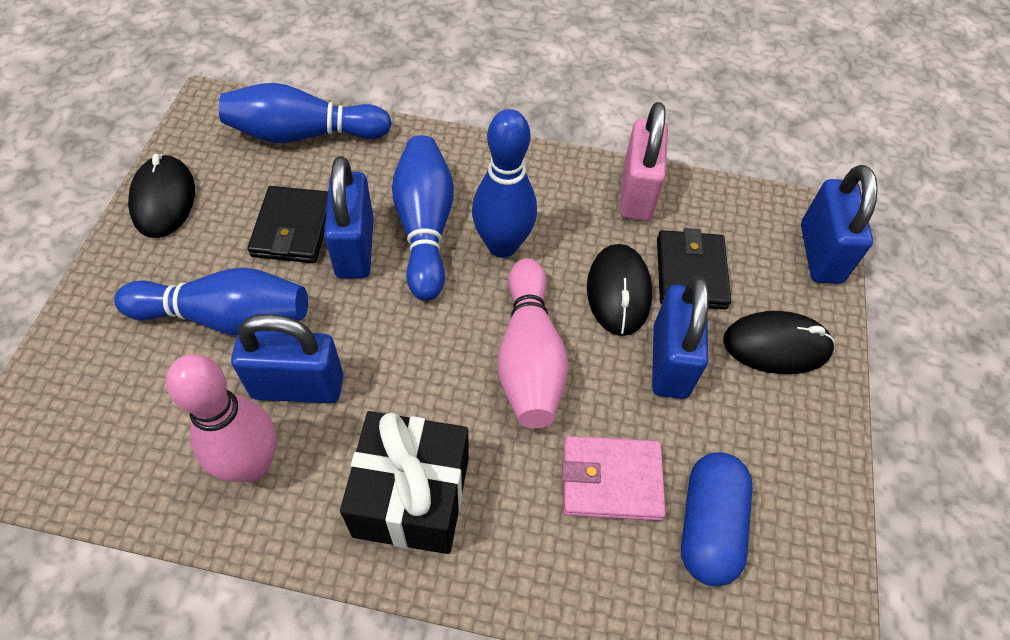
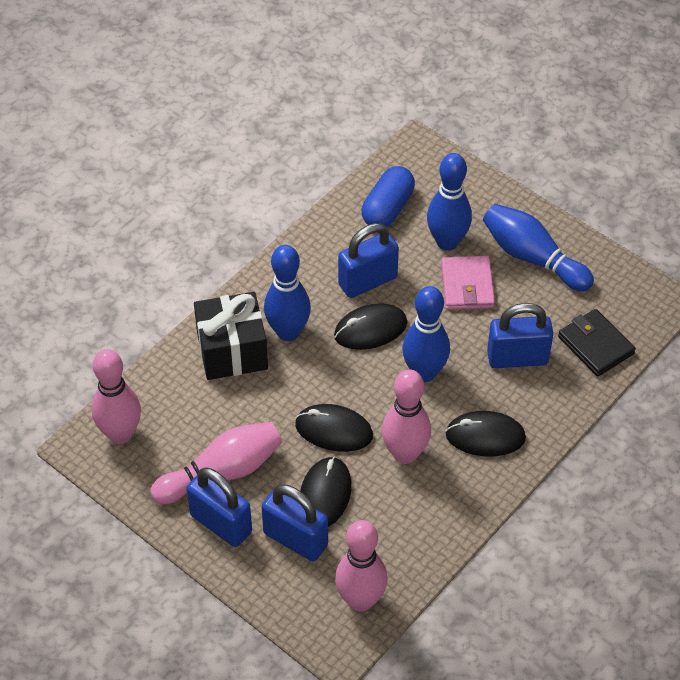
black mouse: 3 -> 4
black wallet: 2 -> 1
pink bowling pin: 2 -> 4
pink padlock: 1 -> 0

